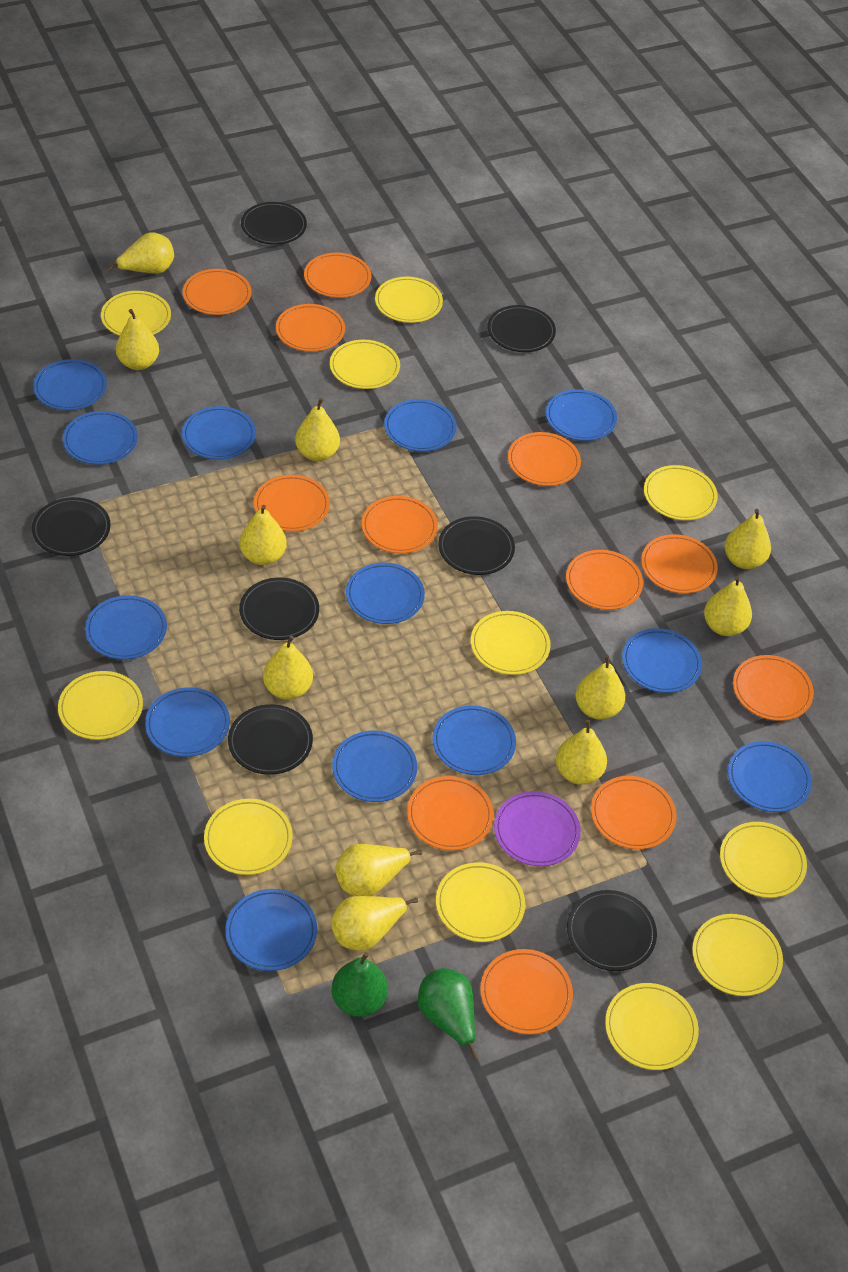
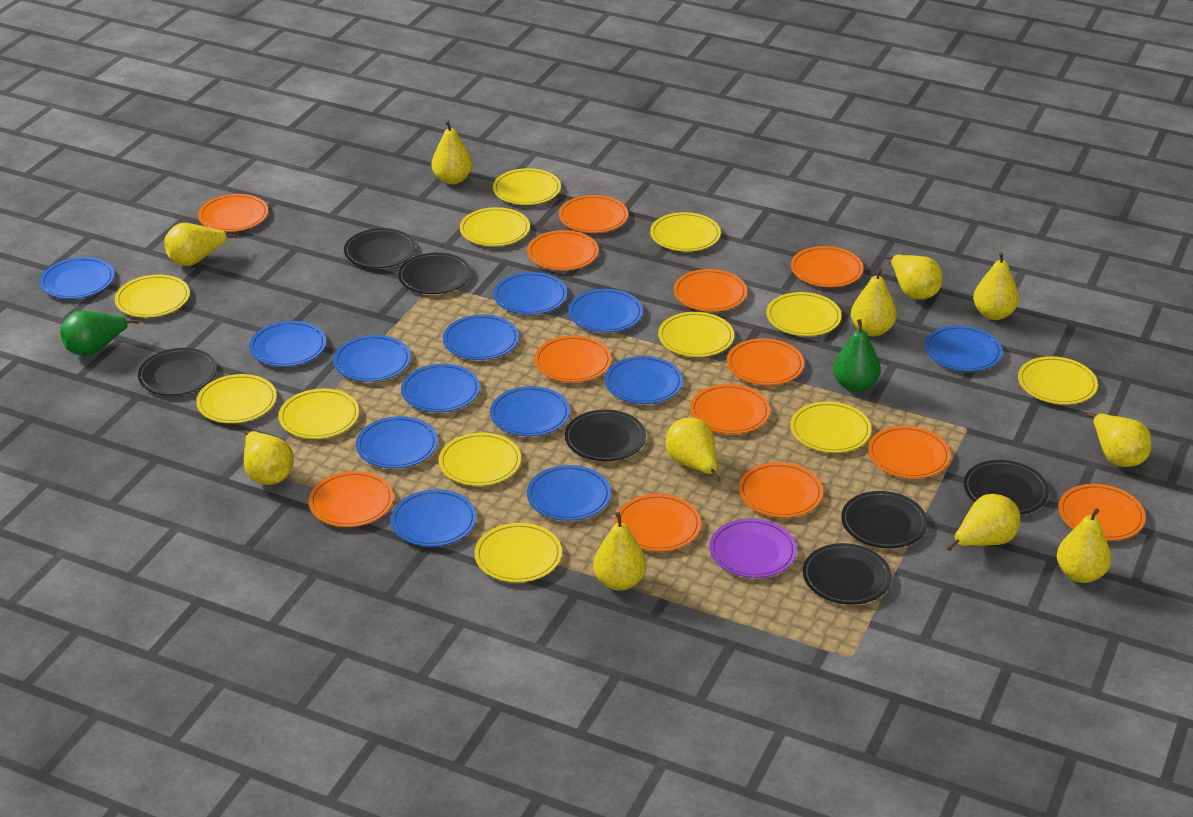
orange plate: 12 -> 13
yellow plate: 11 -> 12

